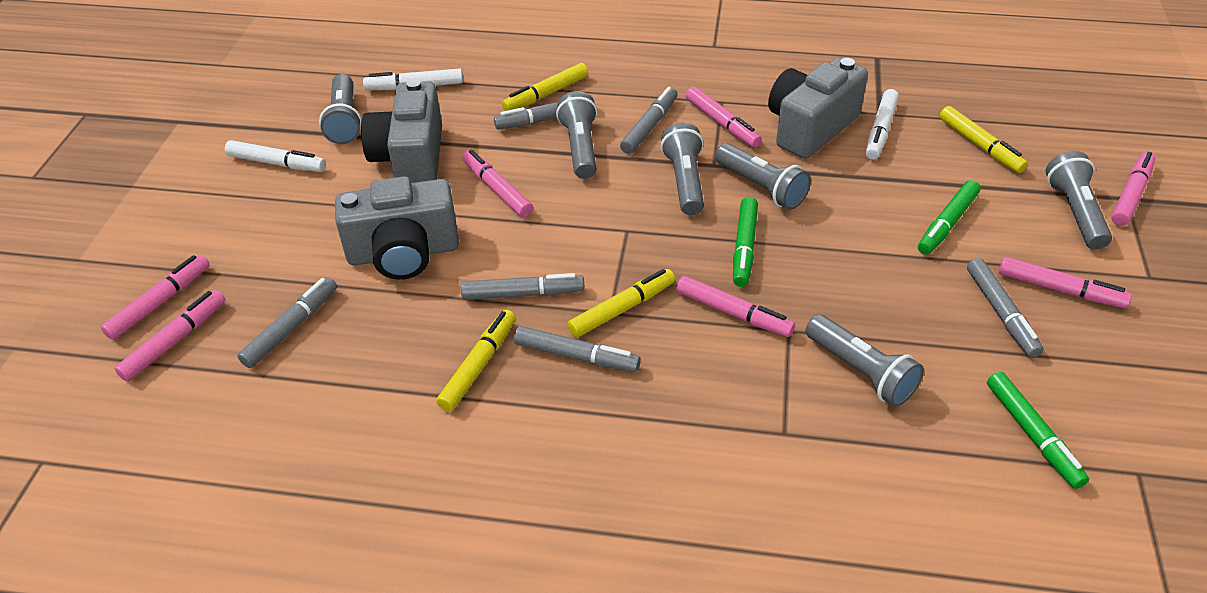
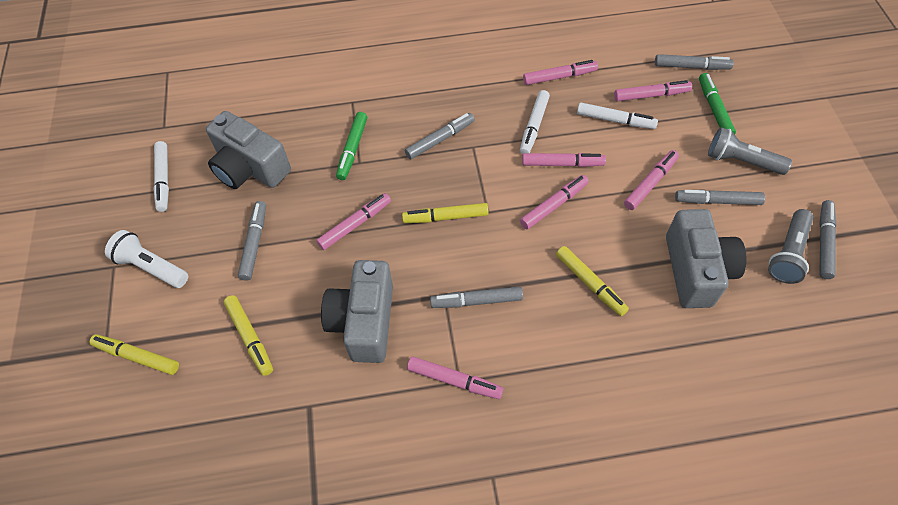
green marker: 3 -> 2
grey flashlight: 6 -> 2
white flashlight: 0 -> 1

